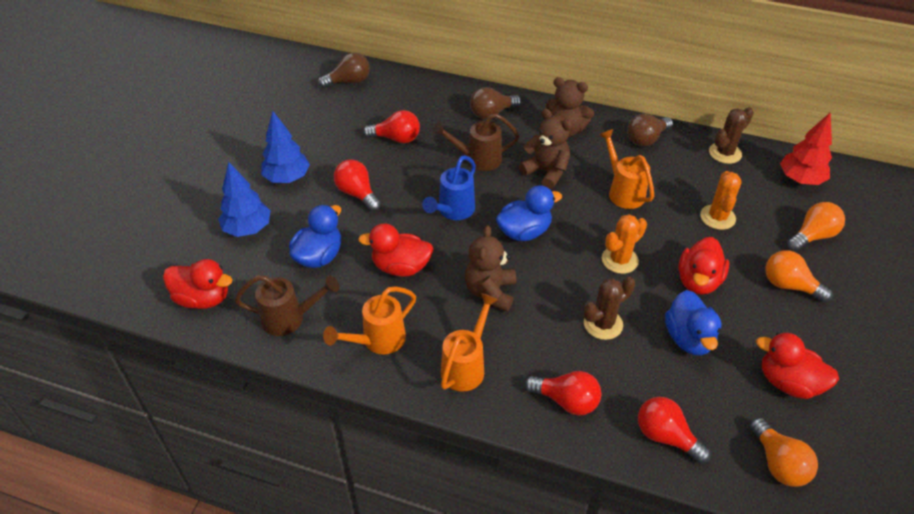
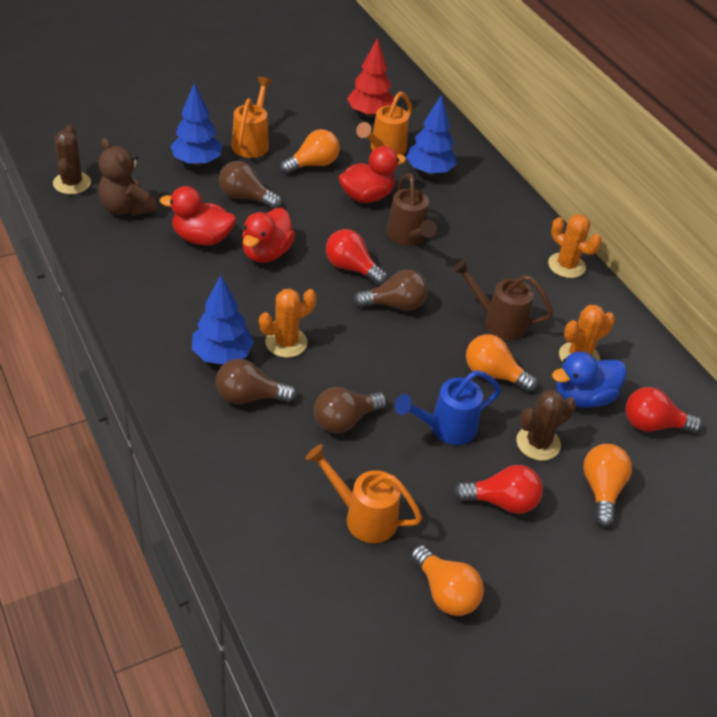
blue duck: 3 -> 1
blue tree: 2 -> 3
brown light bulb: 3 -> 4
brown teddy bear: 3 -> 1
orange cactus: 2 -> 3
orange light bulb: 3 -> 4
red duck: 4 -> 3
red light bulb: 4 -> 3

